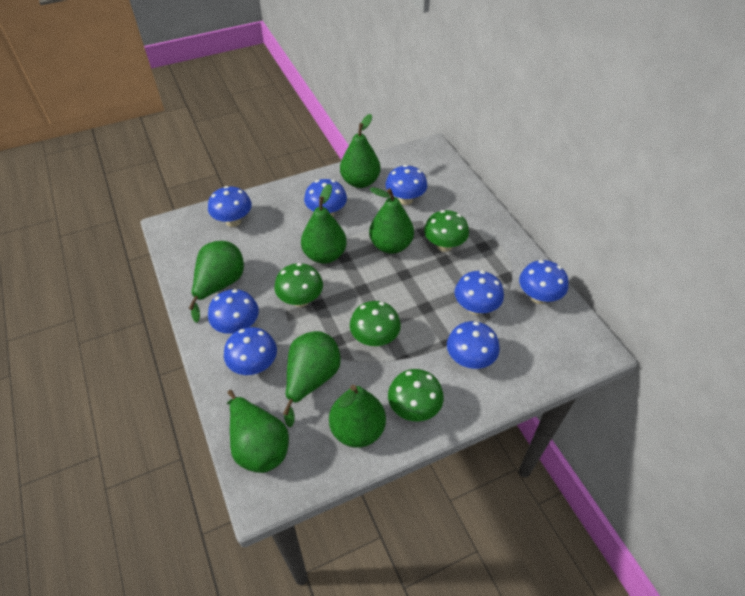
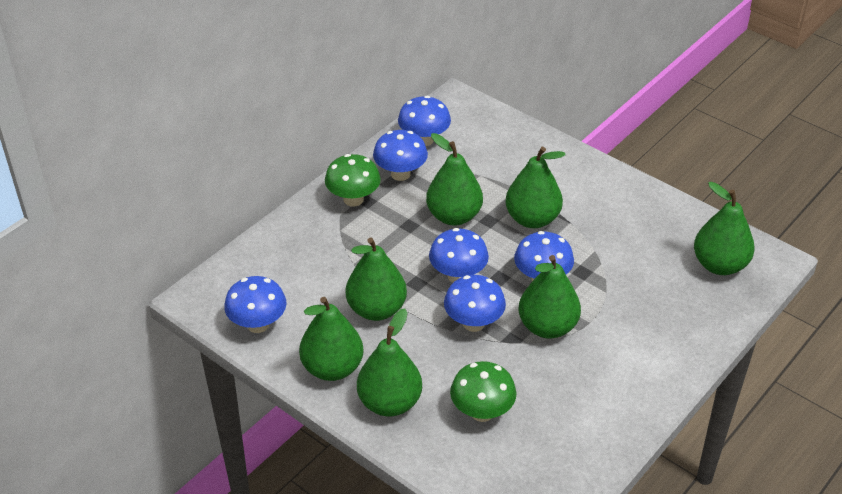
blue mushroom: 8 -> 6
green mushroom: 4 -> 2

